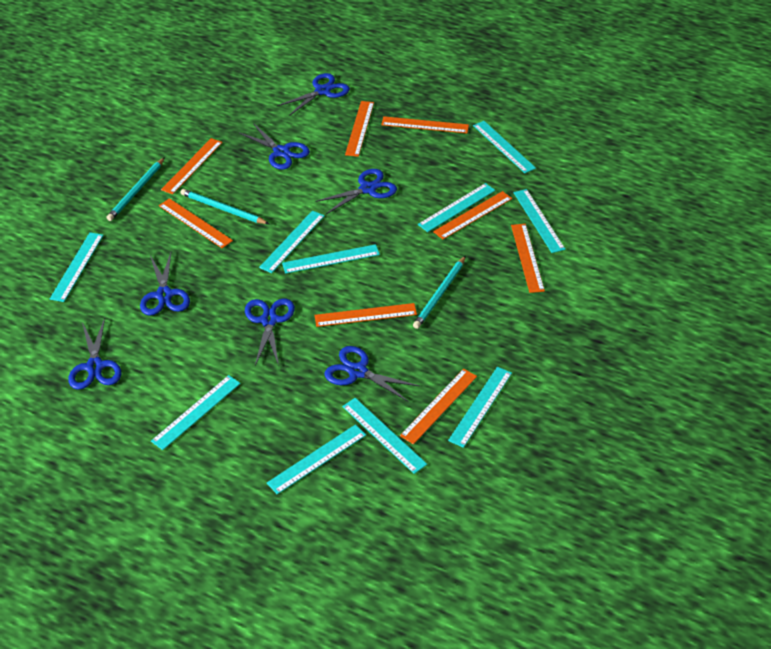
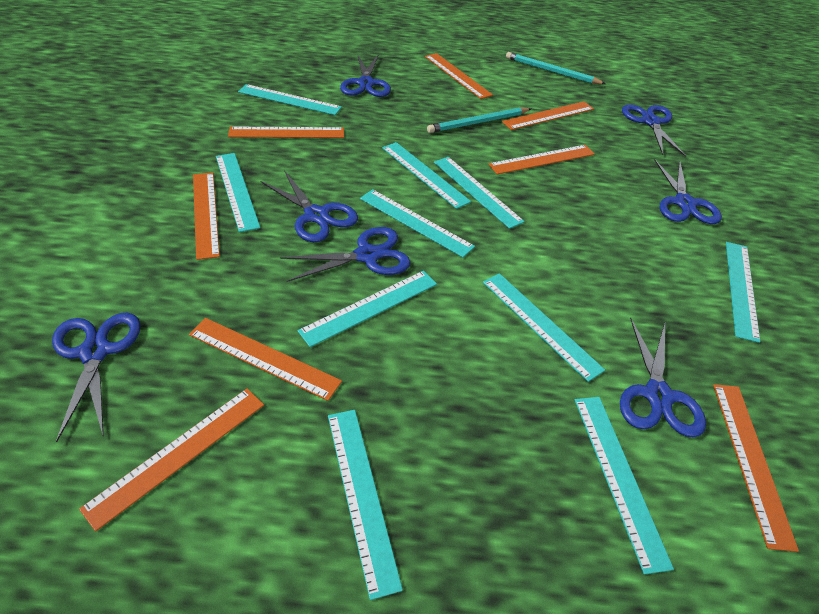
turquoise pencil: 3 -> 2

